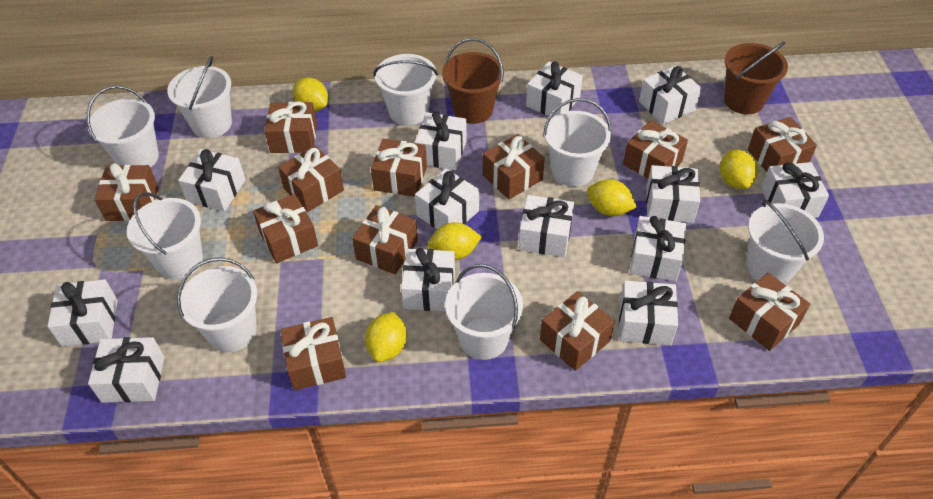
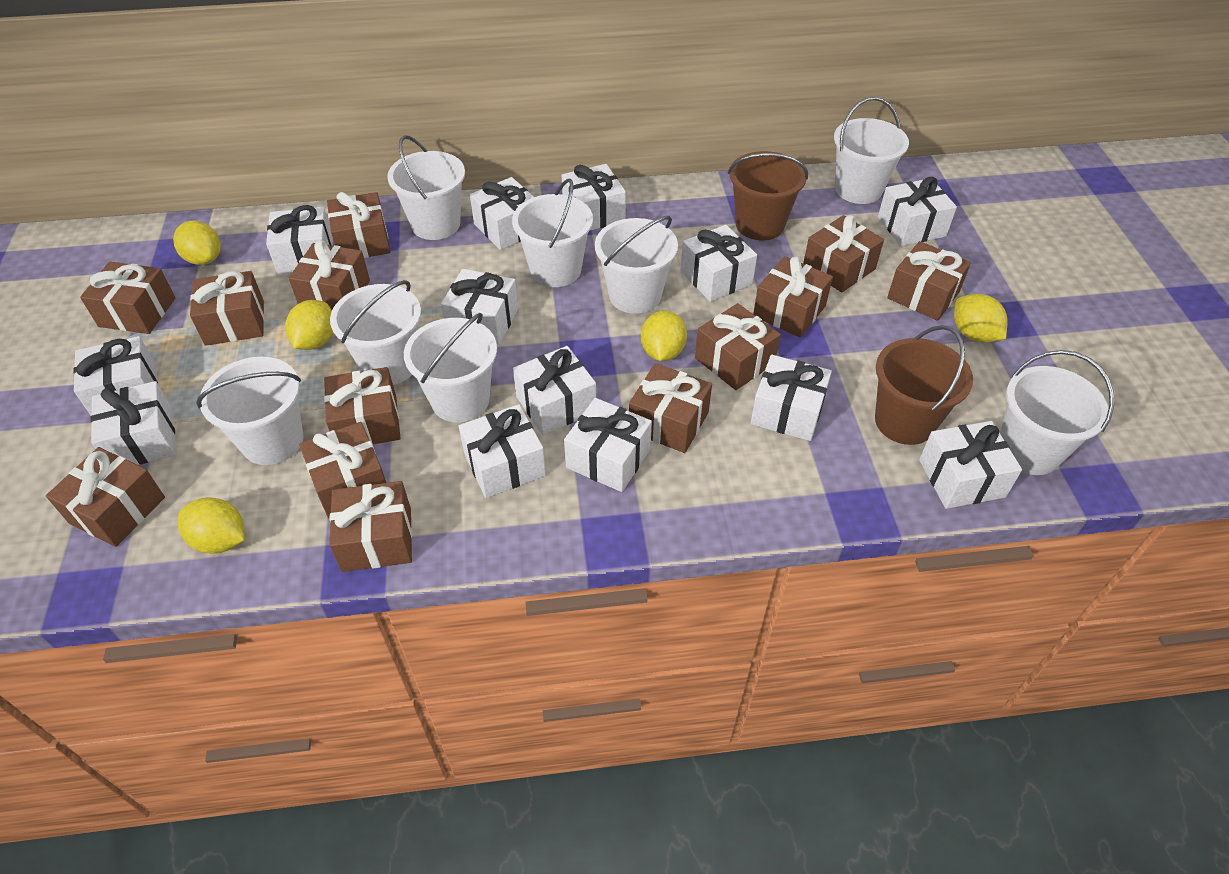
brown gift: 12 -> 13

